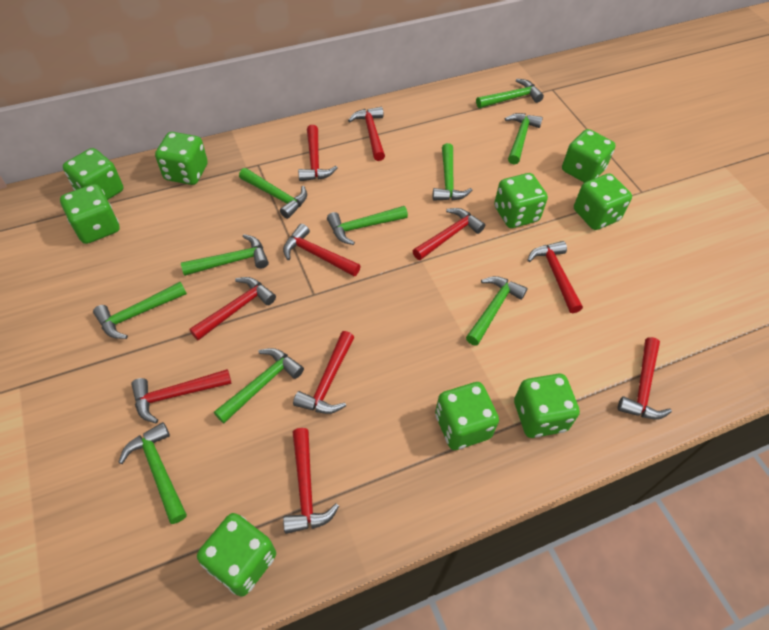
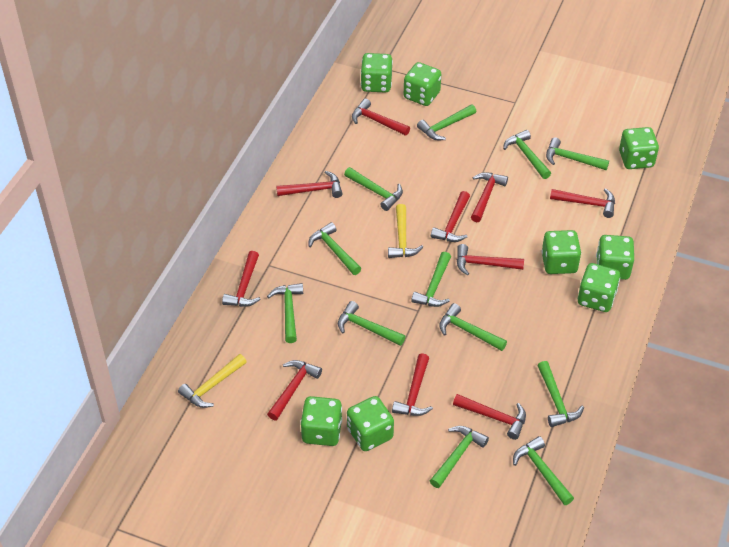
green dice: 9 -> 8
green hammer: 10 -> 12
yellow hammer: 0 -> 2

